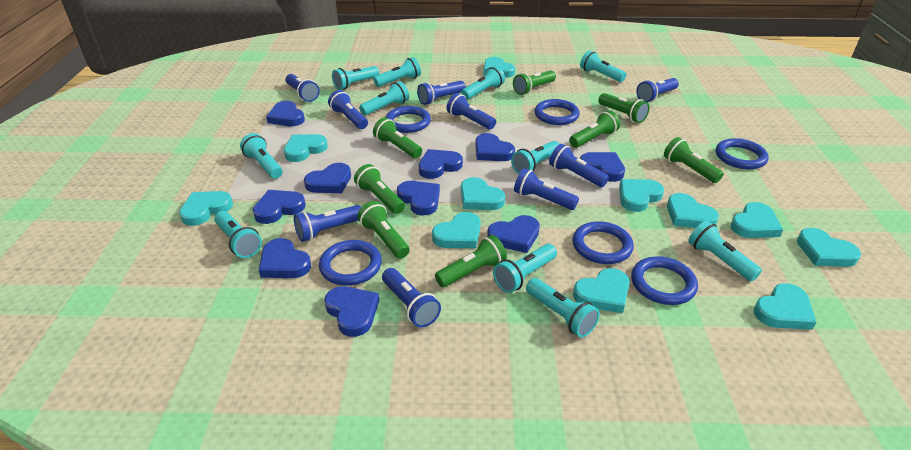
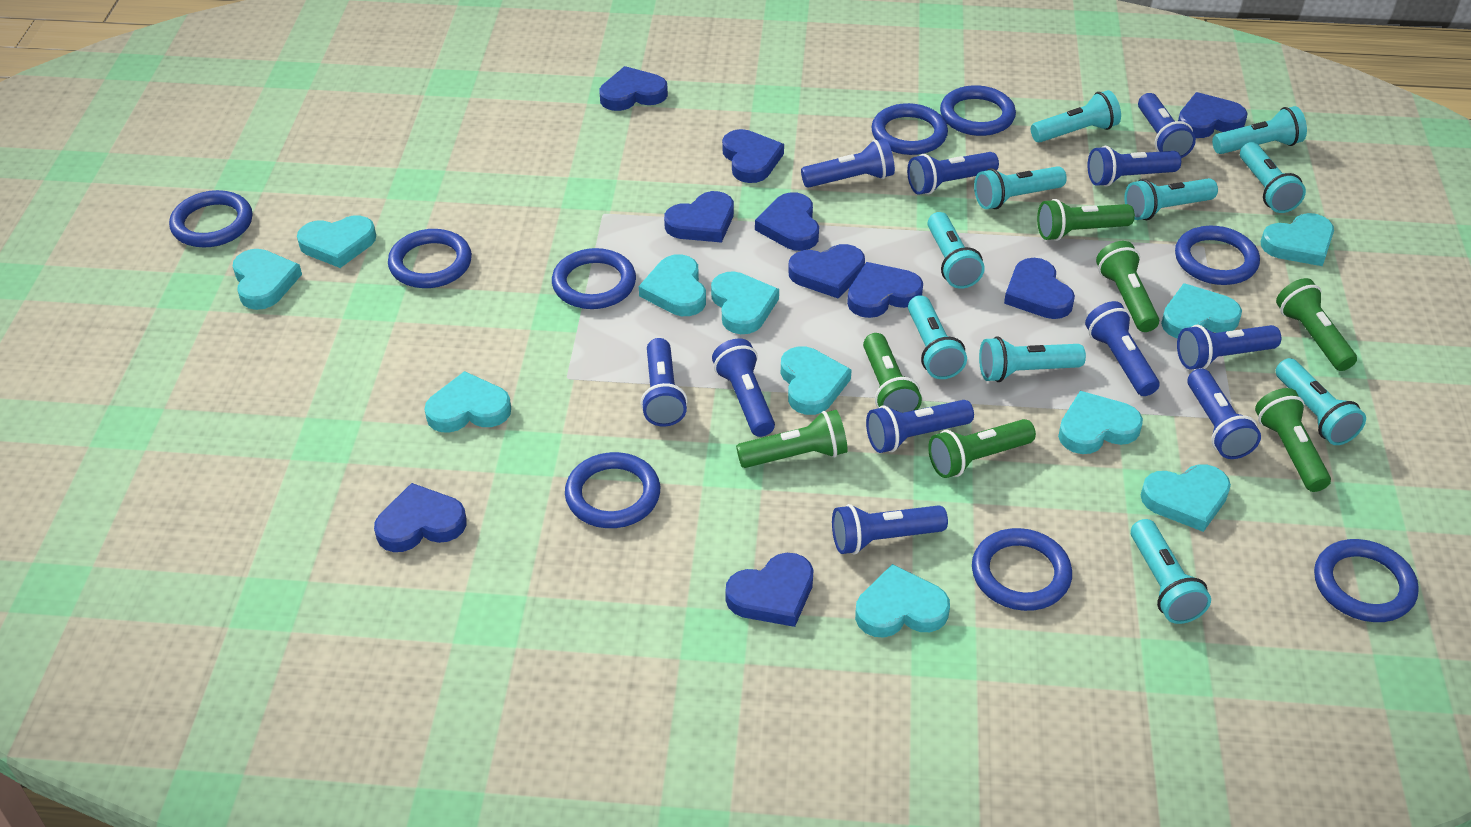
blue flashlight: 9 -> 11
blue ring: 6 -> 9
green flashlight: 8 -> 7
turquoise flashlight: 11 -> 10

